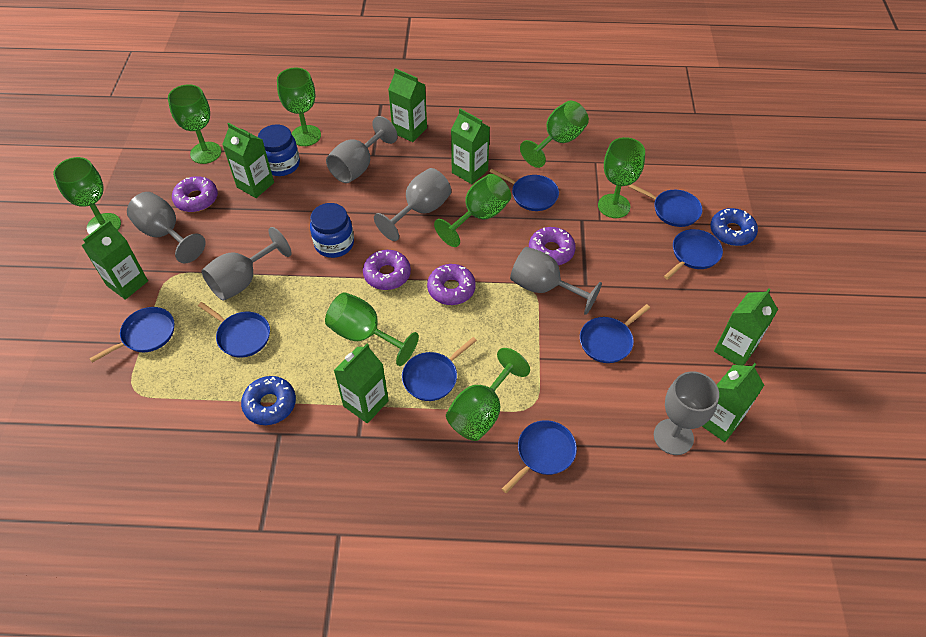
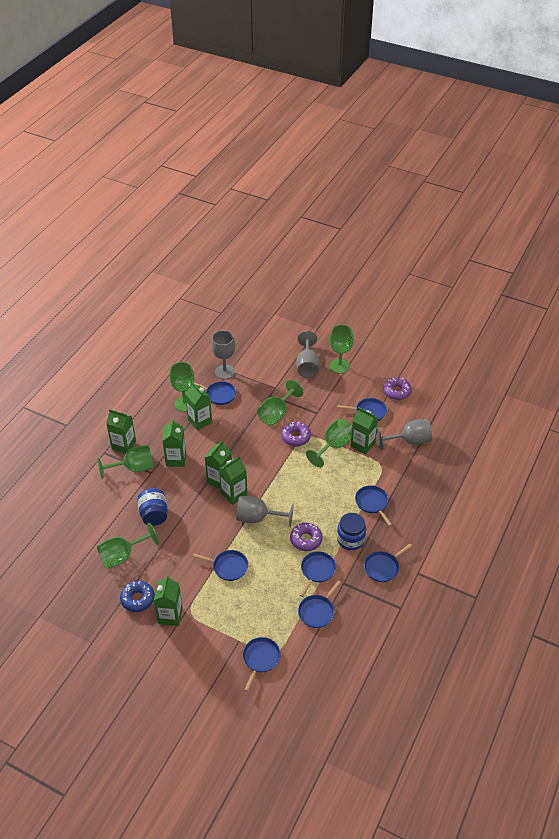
blue donut: 2 -> 1
green goblet: 8 -> 6
grey goblet: 6 -> 4
purple donut: 4 -> 3

